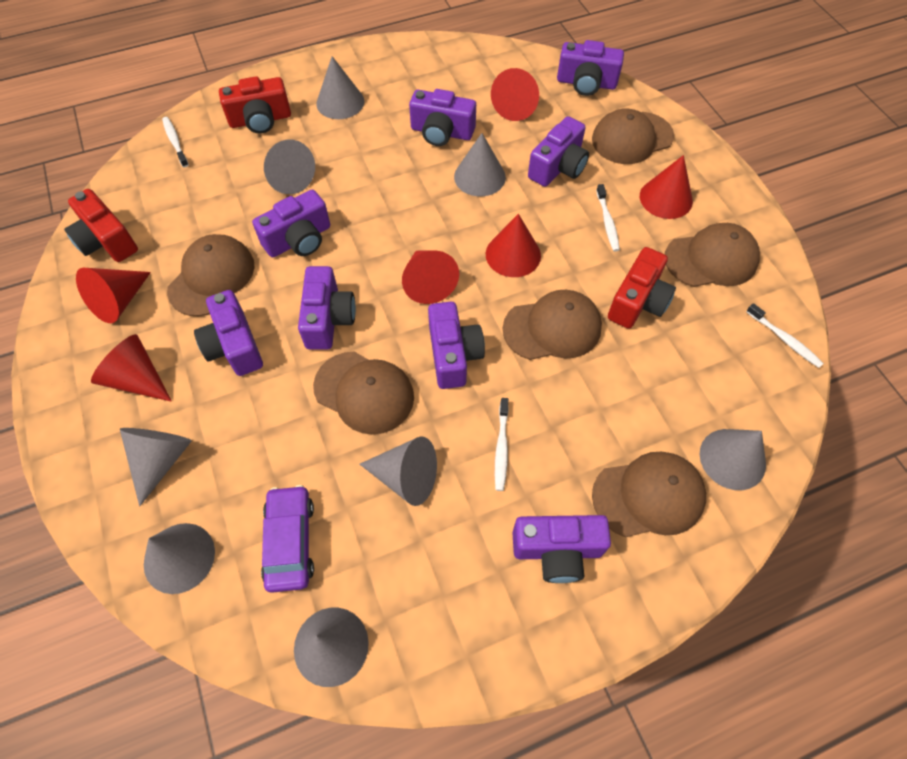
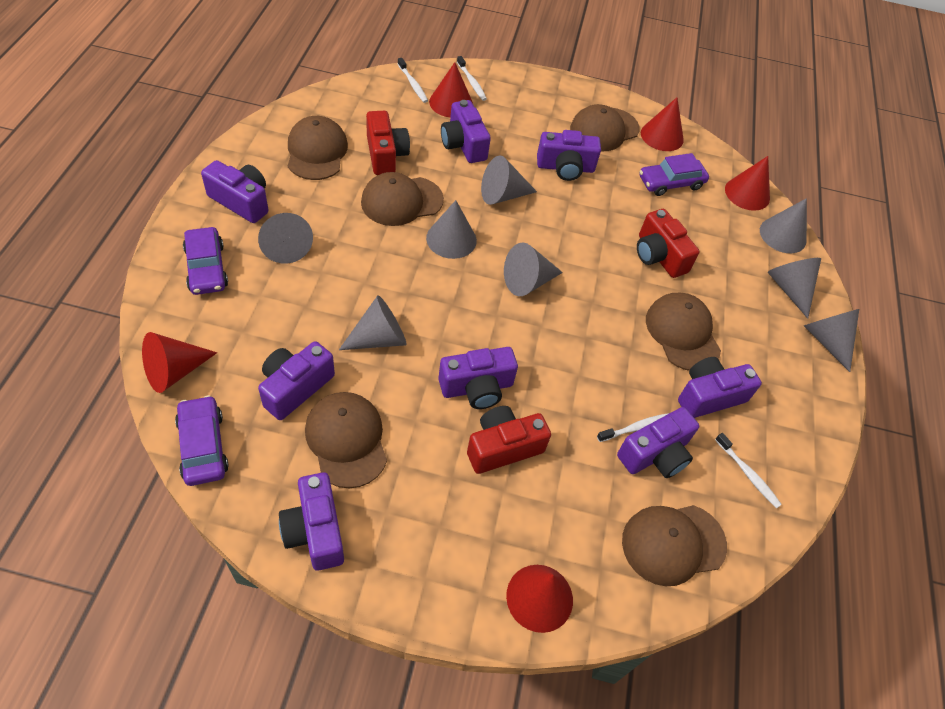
purple car: 1 -> 3
red cone: 6 -> 5

